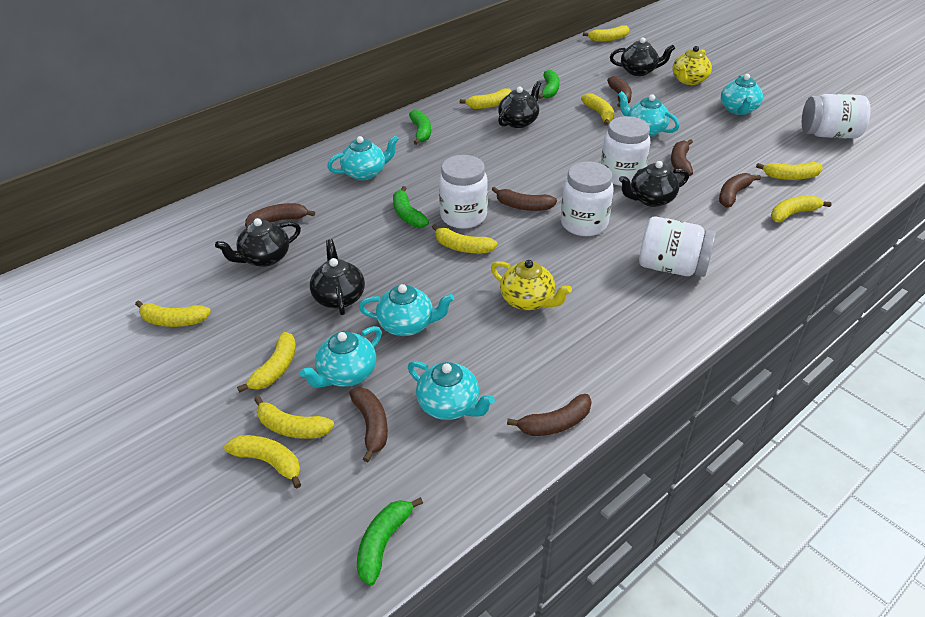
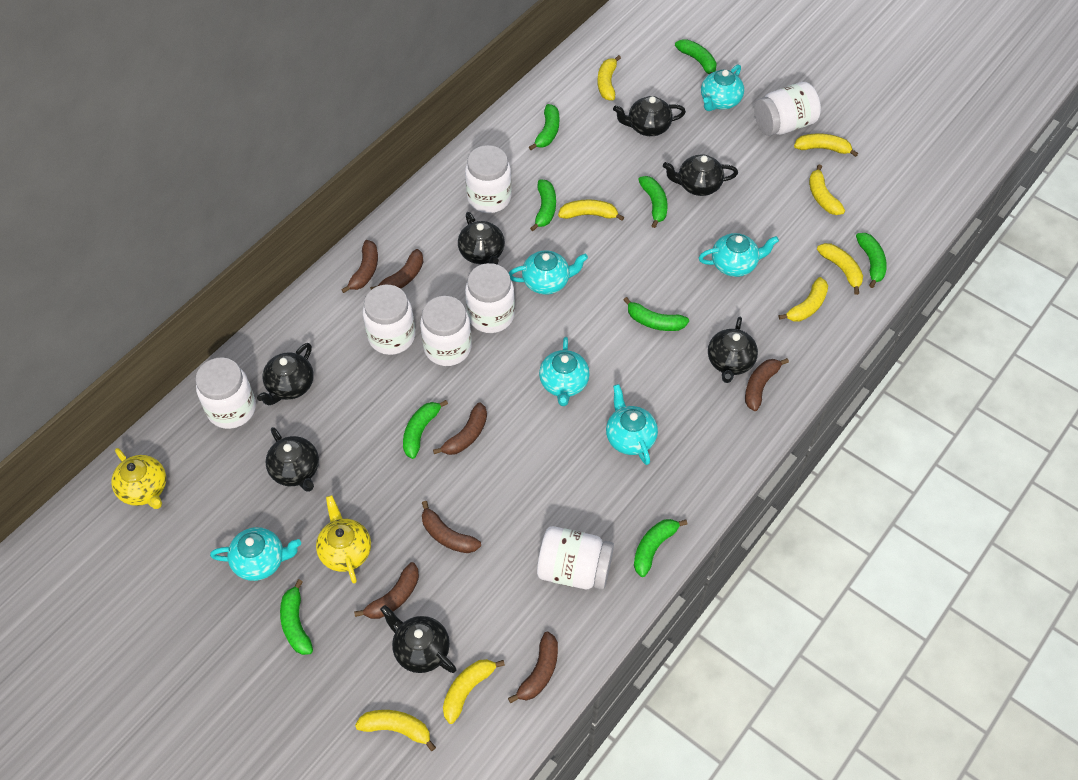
black teapot: 5 -> 7
green banana: 4 -> 9
white jar: 5 -> 7
yellow banana: 10 -> 8

